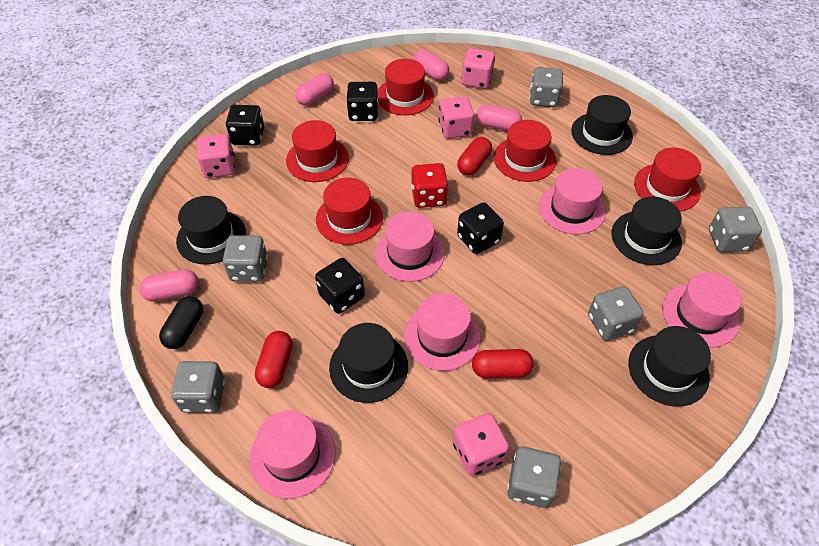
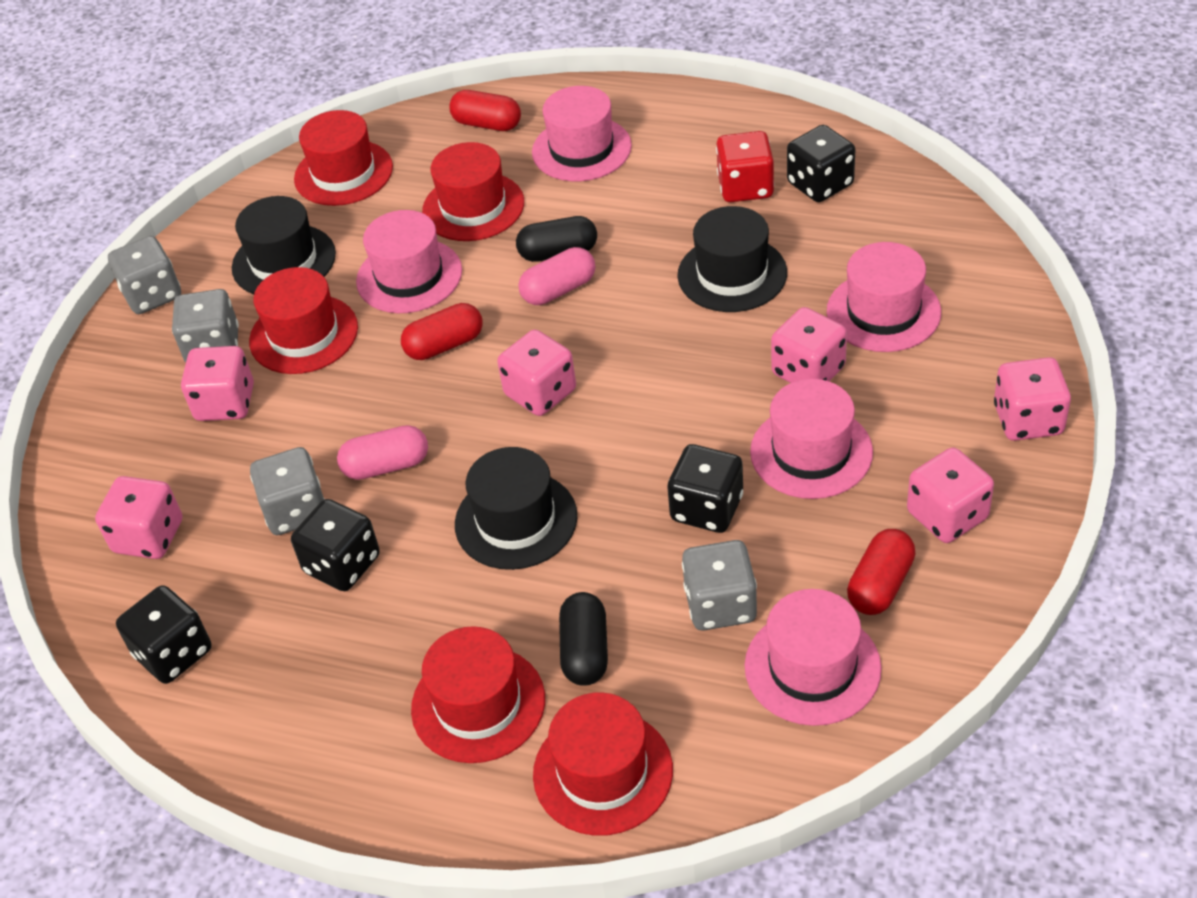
black capsule: 1 -> 2
black hat: 5 -> 3
grey dice: 6 -> 4
pink capsule: 4 -> 2
pink dice: 4 -> 6

